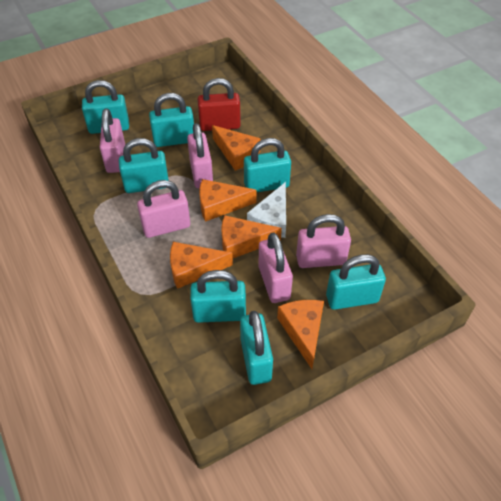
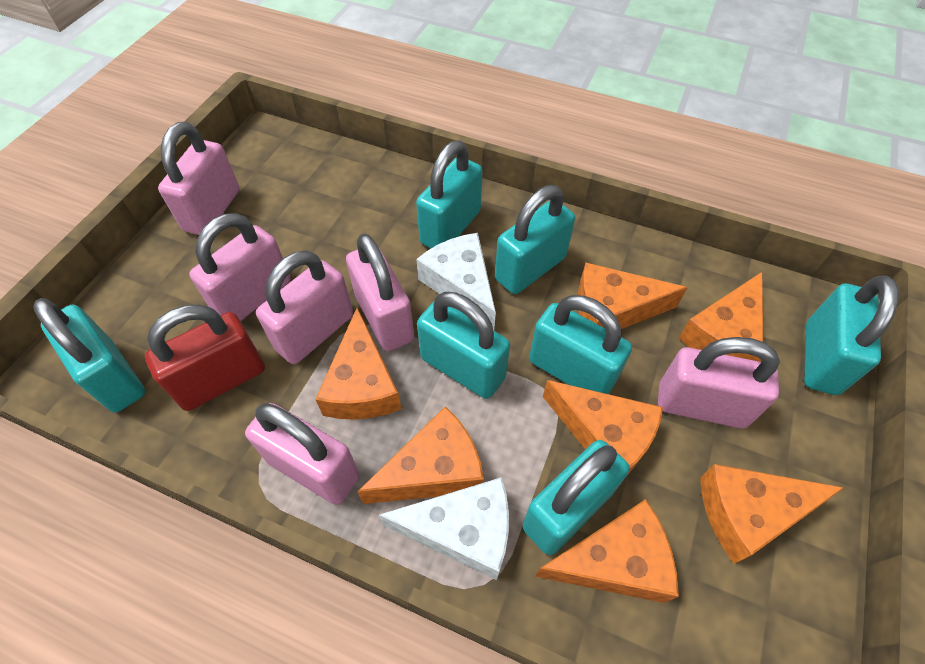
orange cheese: 5 -> 7
pink padlock: 5 -> 6
white cheese: 1 -> 2

